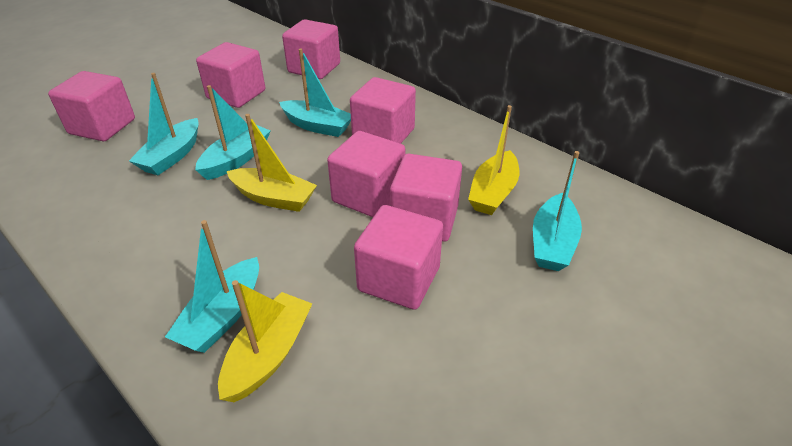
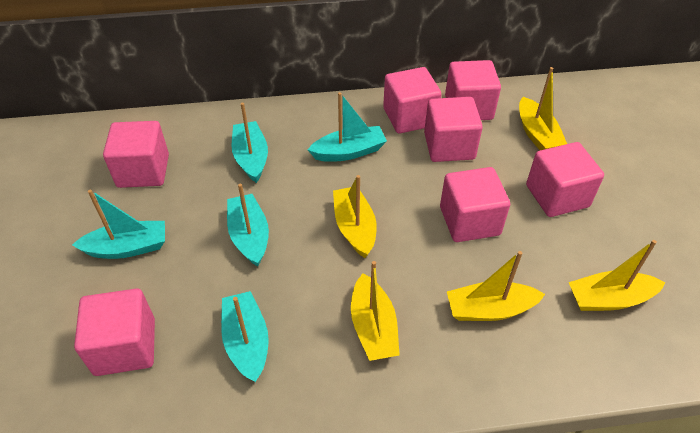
yellow boat: 3 -> 5

